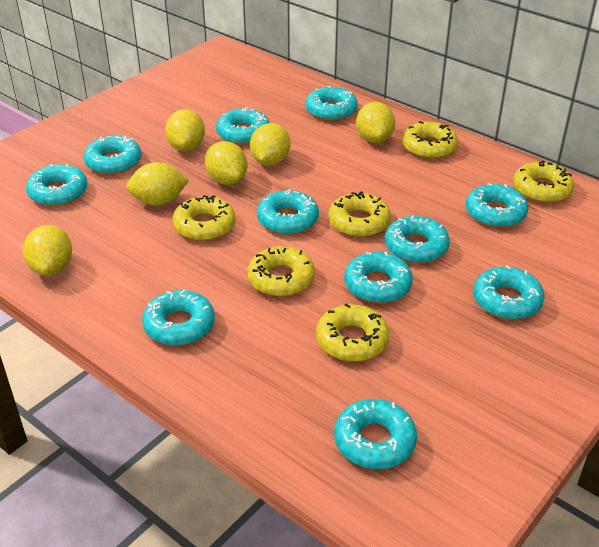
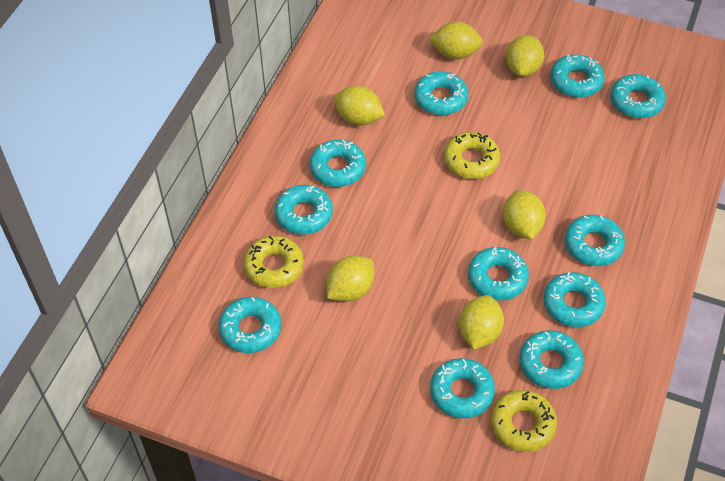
yellow donut: 6 -> 3

